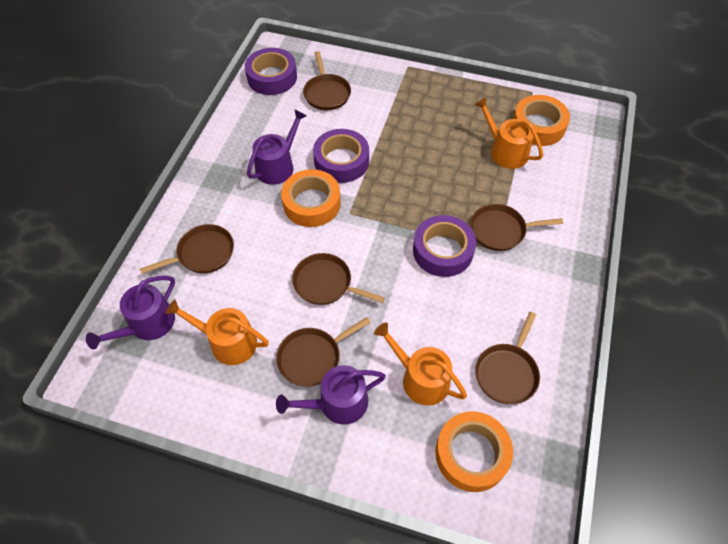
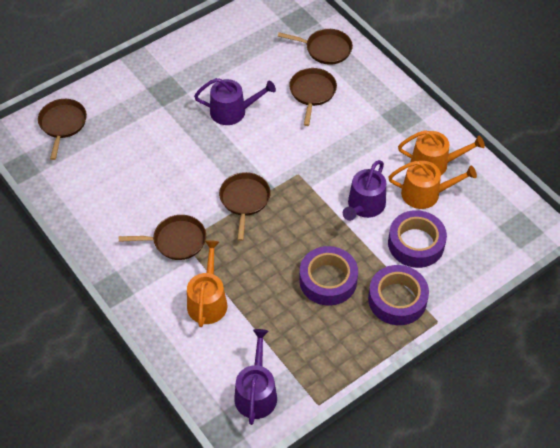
brown pan: 6 -> 5
orange tape: 3 -> 0

